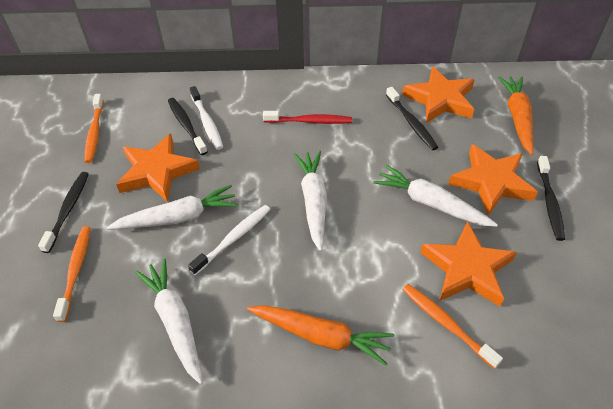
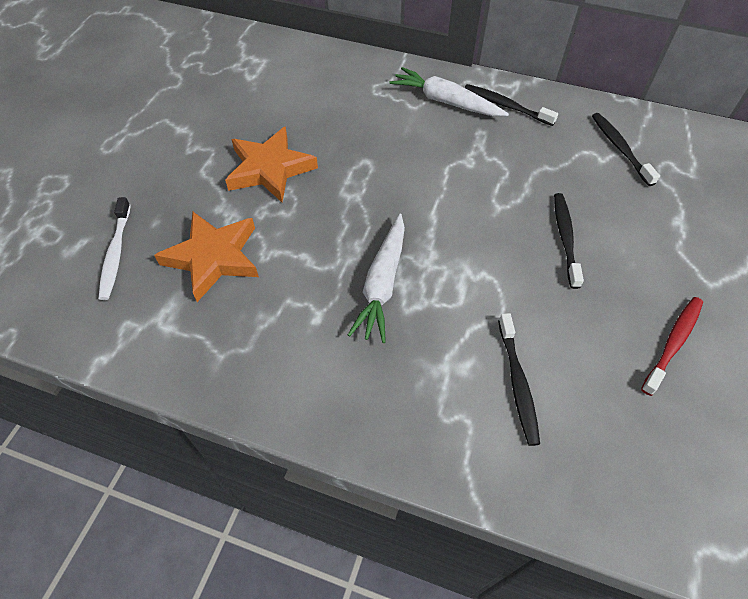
orange carrot: 2 -> 0
orange star: 4 -> 2
orange toothbrush: 3 -> 0
white carrot: 4 -> 2
white toothbrush: 2 -> 1

